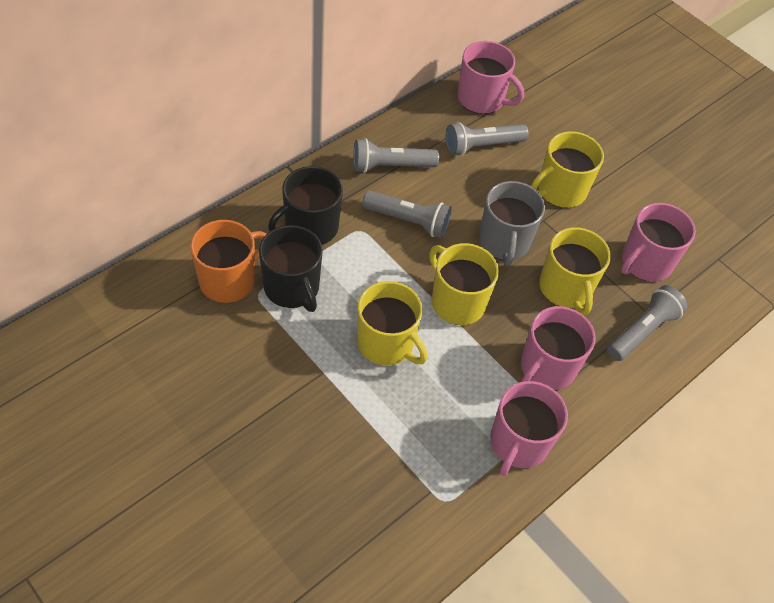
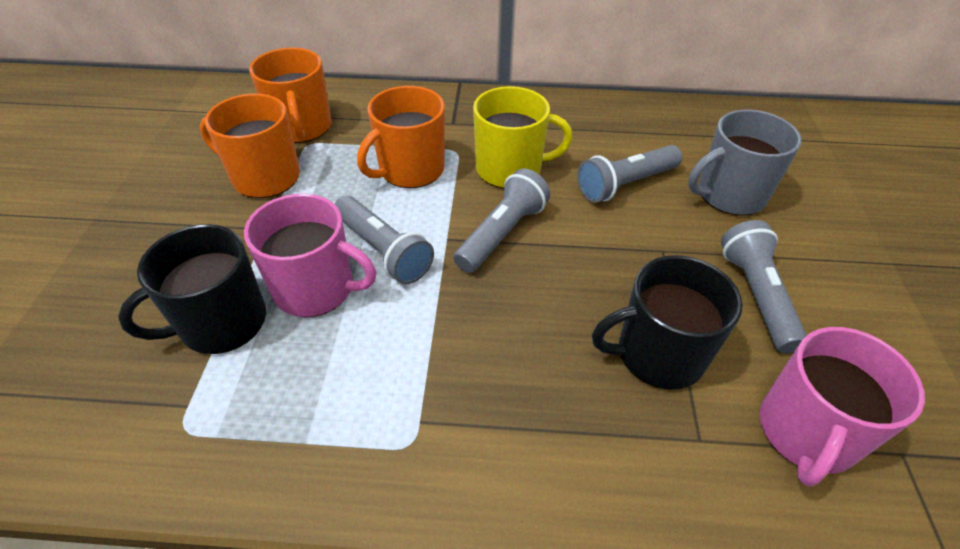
orange mug: 1 -> 3
pink mug: 4 -> 2
yellow mug: 4 -> 1

